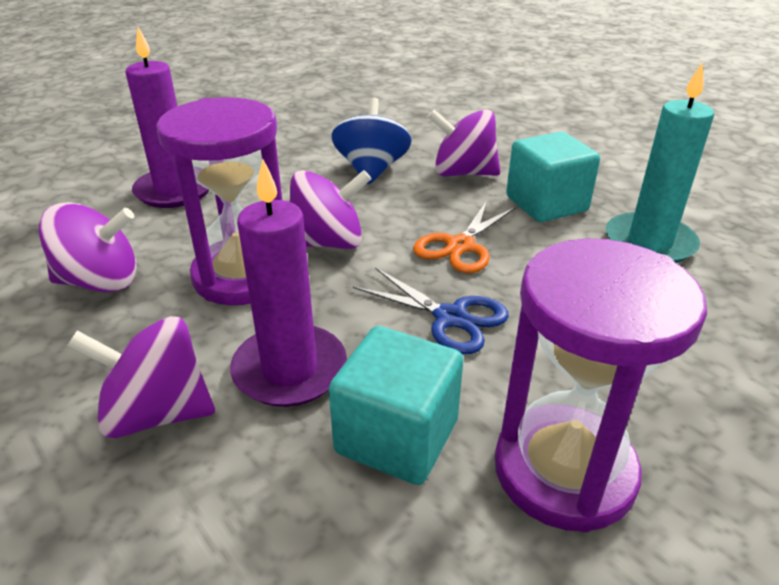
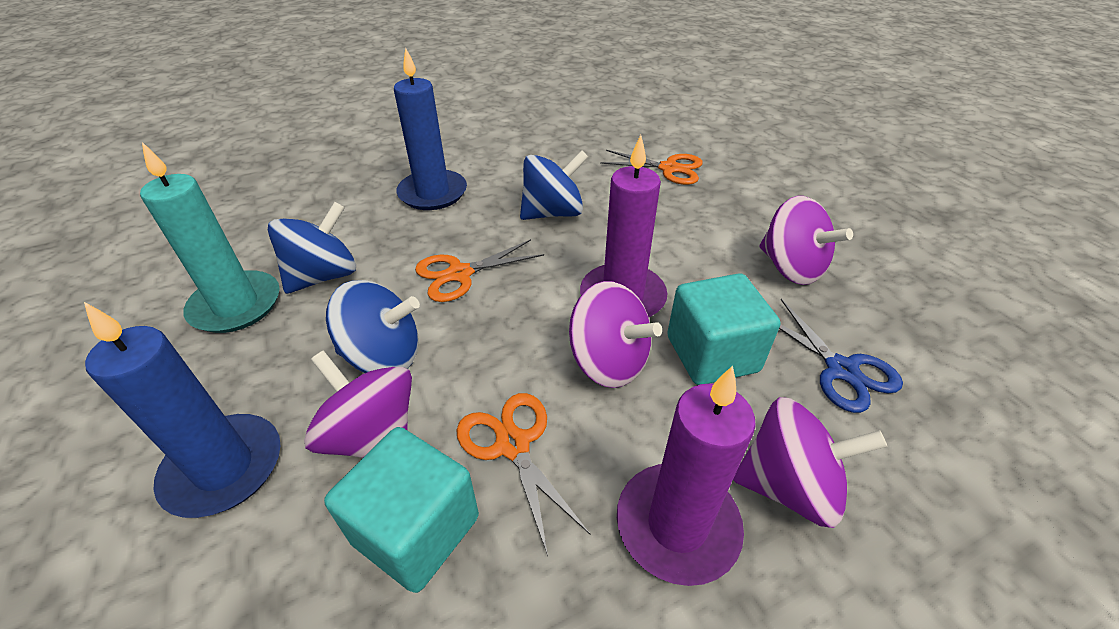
blue candle: 0 -> 2
blue spinning top: 1 -> 3
orange scissors: 1 -> 3
purple hourglass: 2 -> 0

